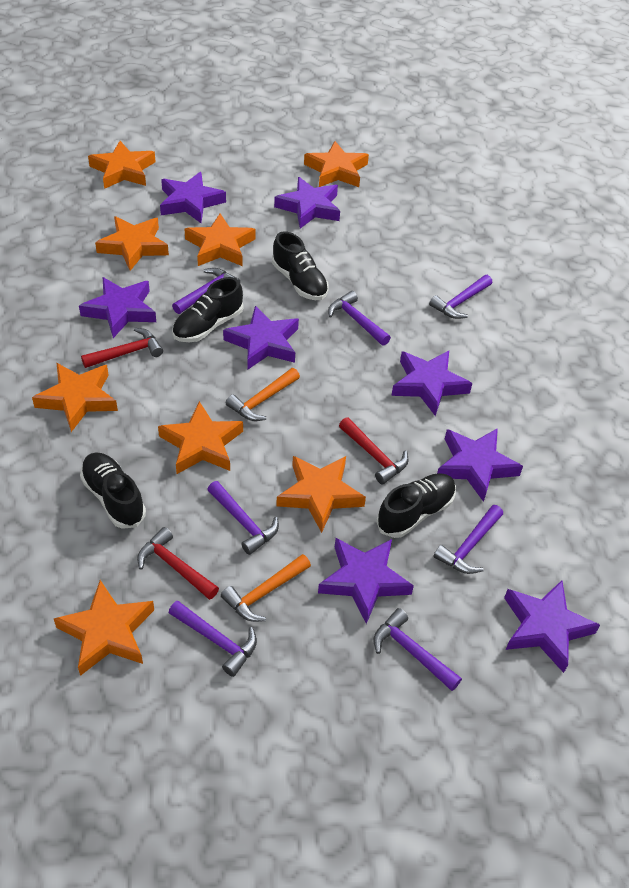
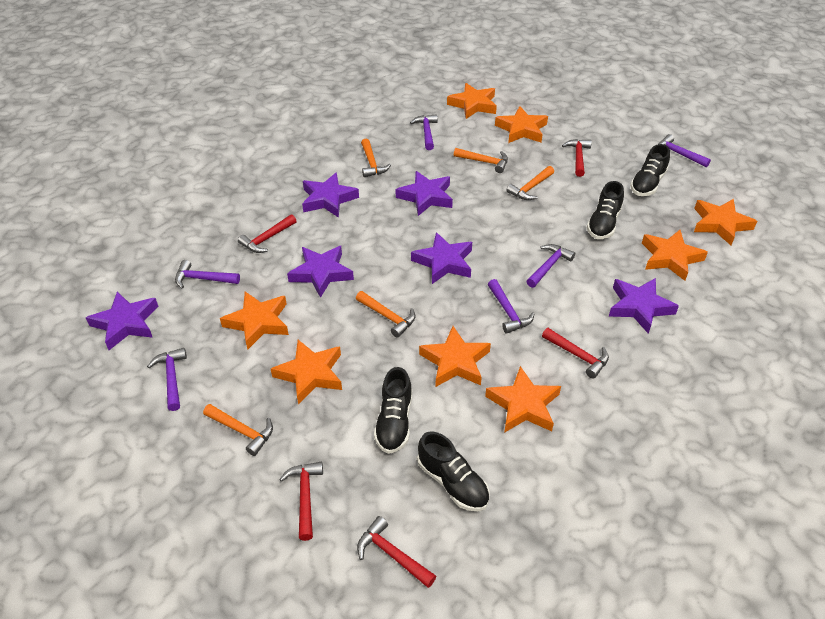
orange hammer: 2 -> 5
purple hammer: 7 -> 6
purple star: 8 -> 6
red hammer: 3 -> 5

